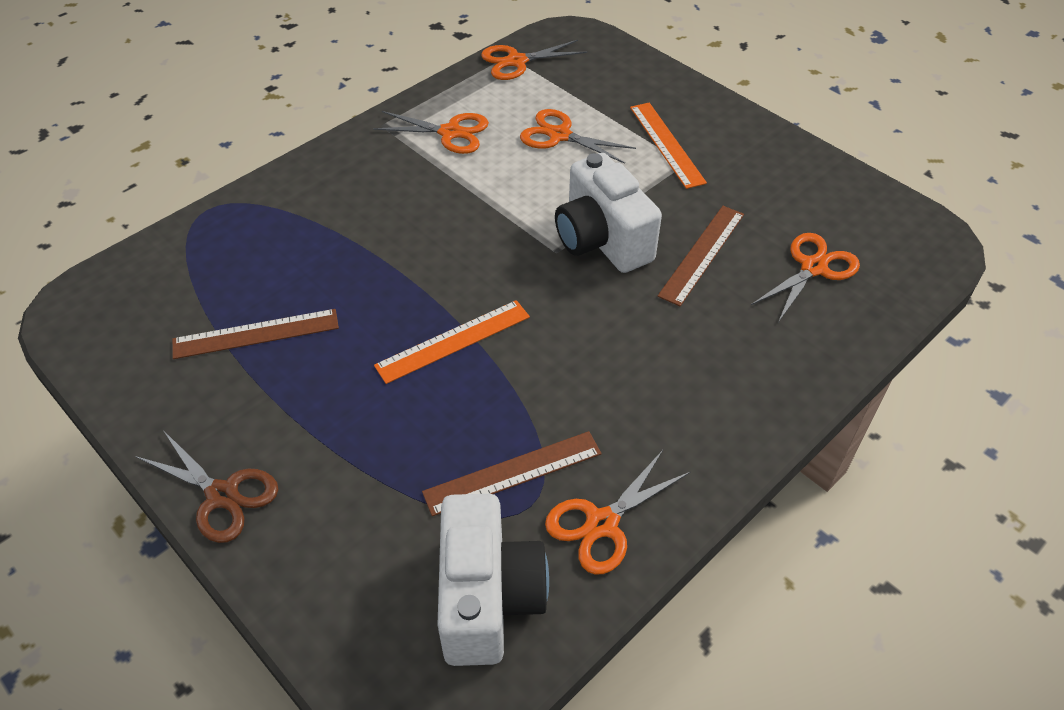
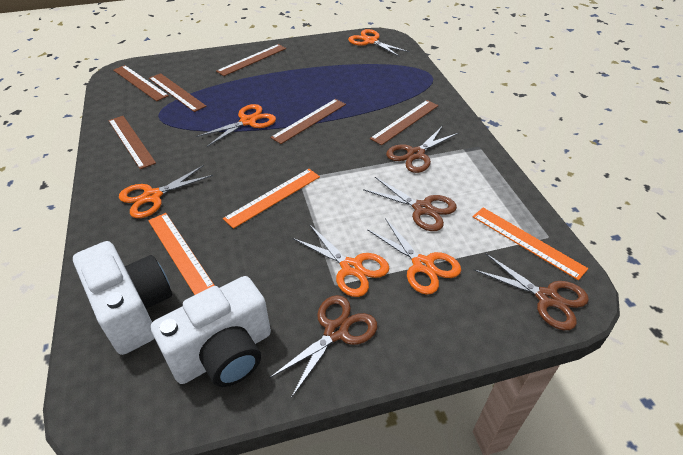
brown ruler: 3 -> 6
brown scissors: 1 -> 4
orange ruler: 2 -> 3

